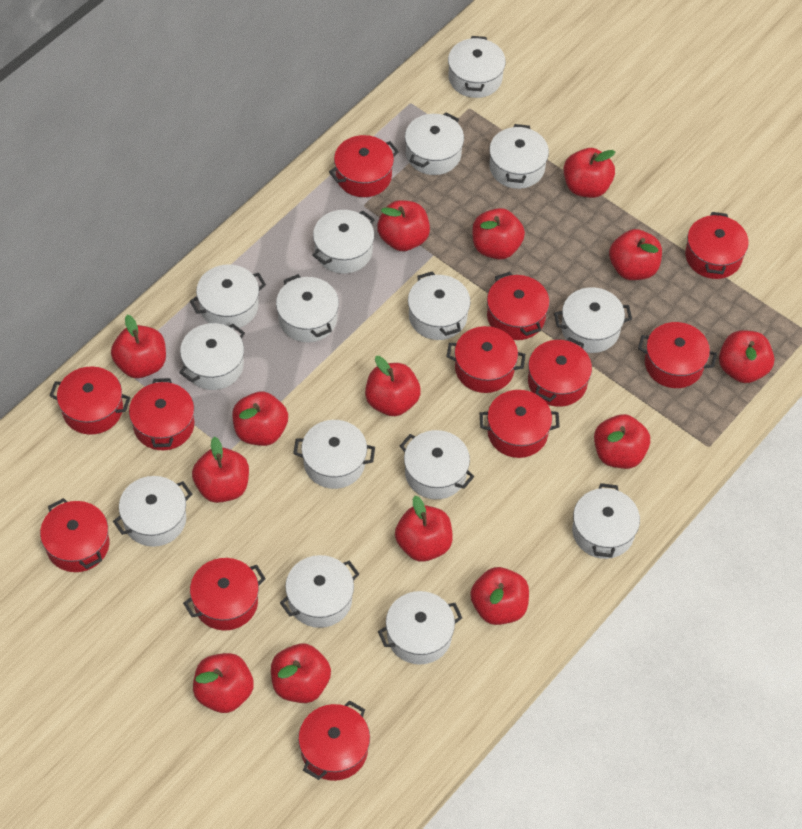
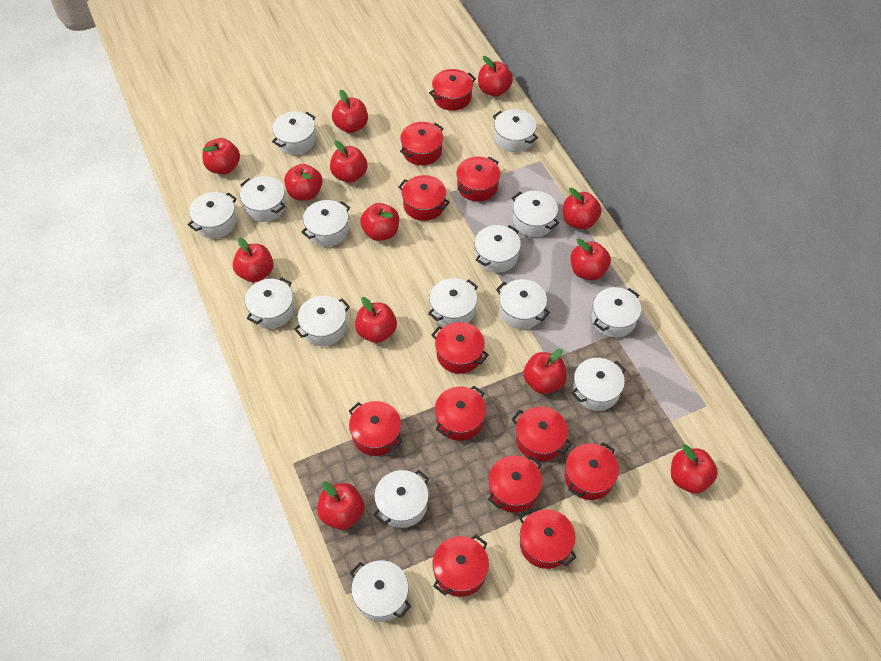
red apple: 14 -> 13

